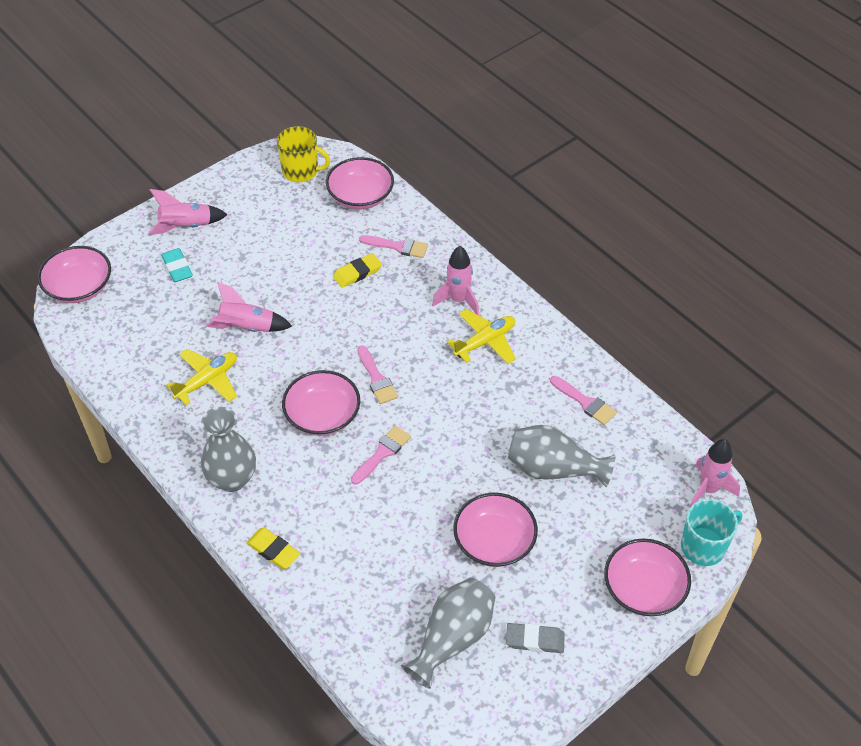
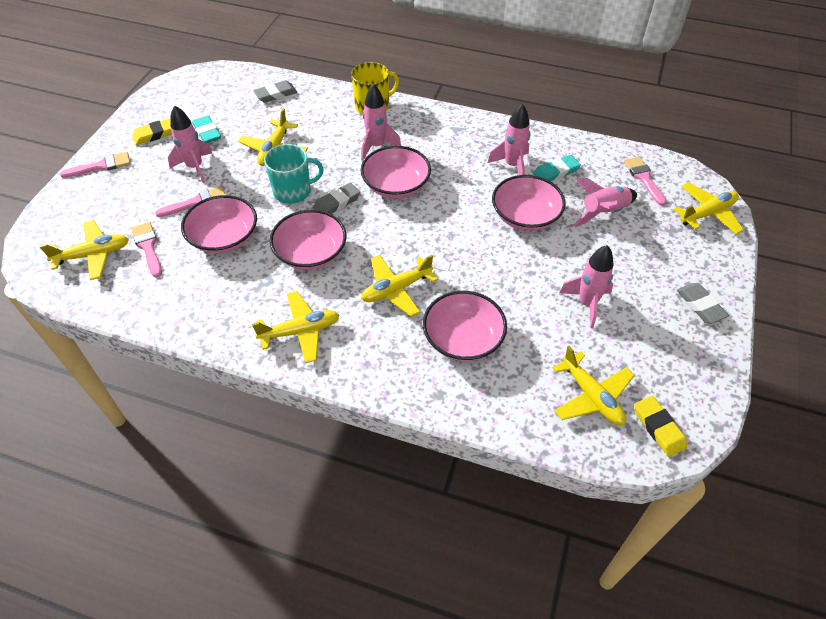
grey eraser: 1 -> 3
grey vase: 3 -> 0
pink rocket: 4 -> 5
turquoise eraser: 1 -> 2
yellow plane: 2 -> 6

